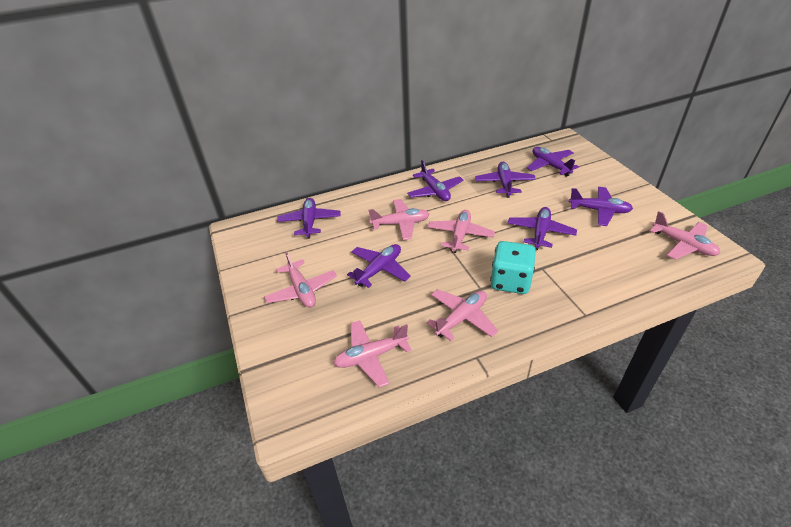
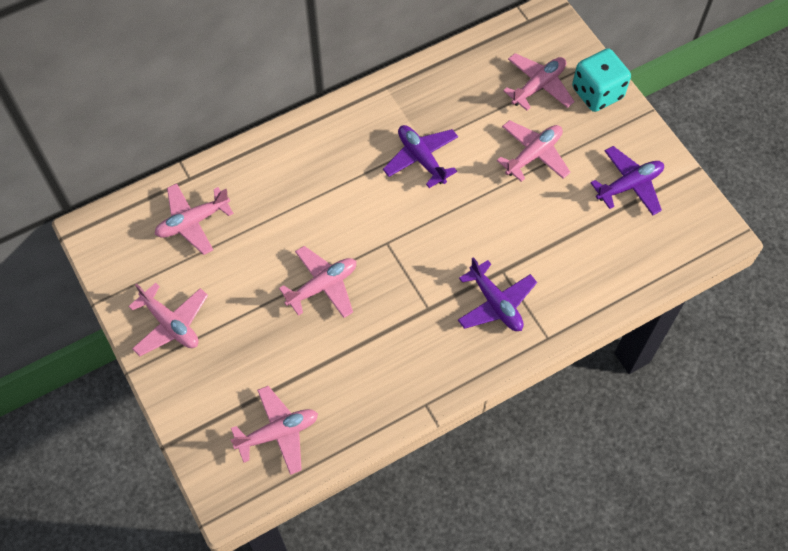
purple plane: 7 -> 3

